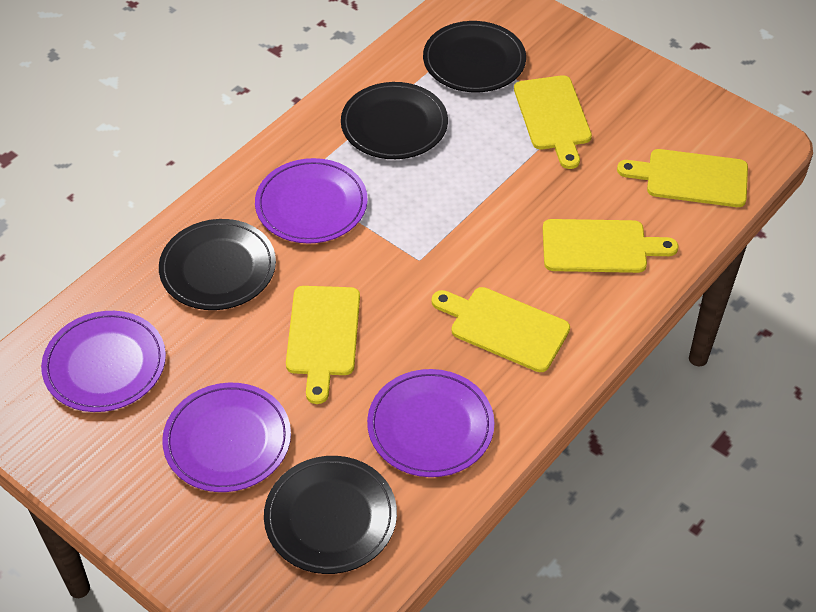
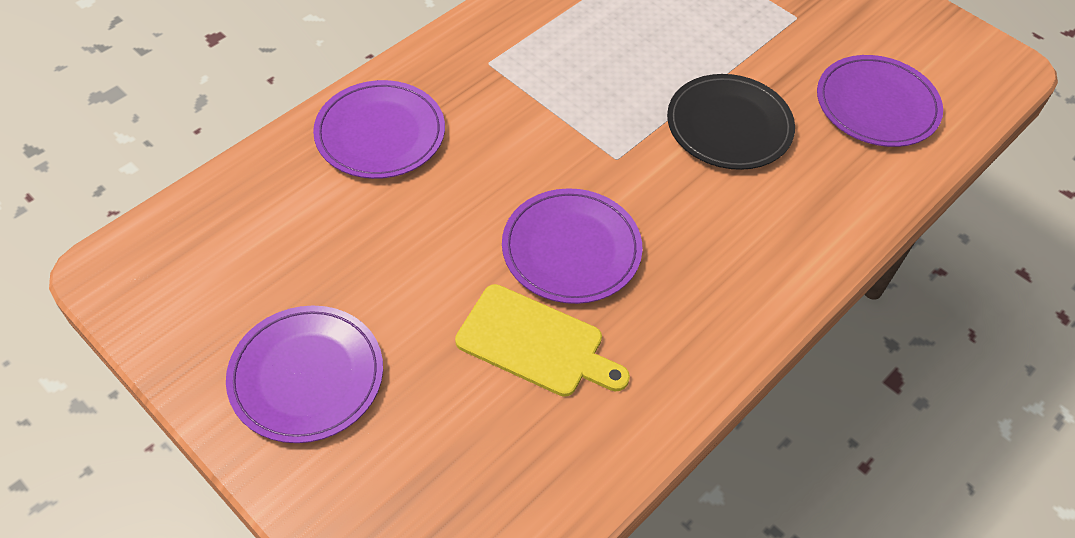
black plate: 4 -> 1
yellow cutting board: 5 -> 1

